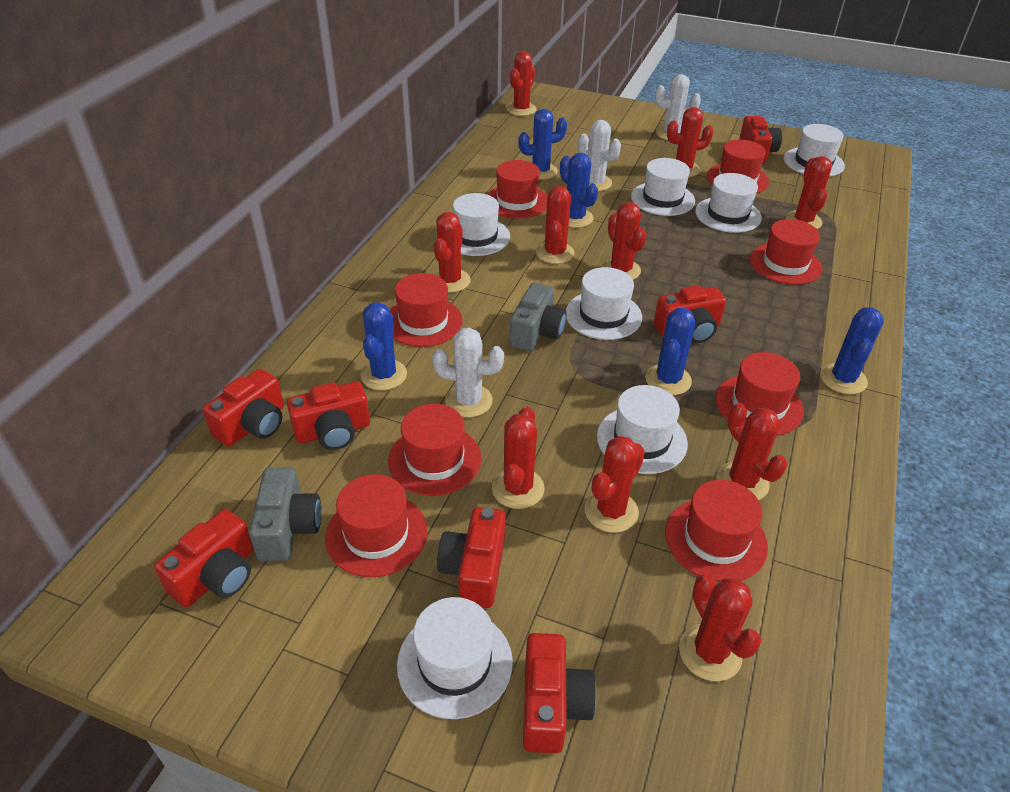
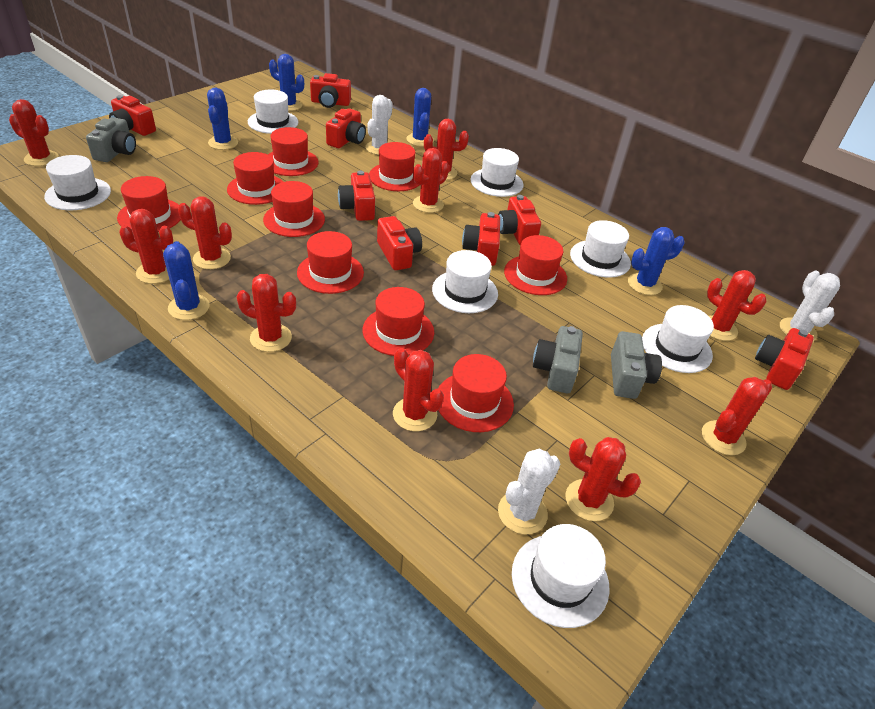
grey camera: 2 -> 3
red camera: 7 -> 8
red hat: 8 -> 9

